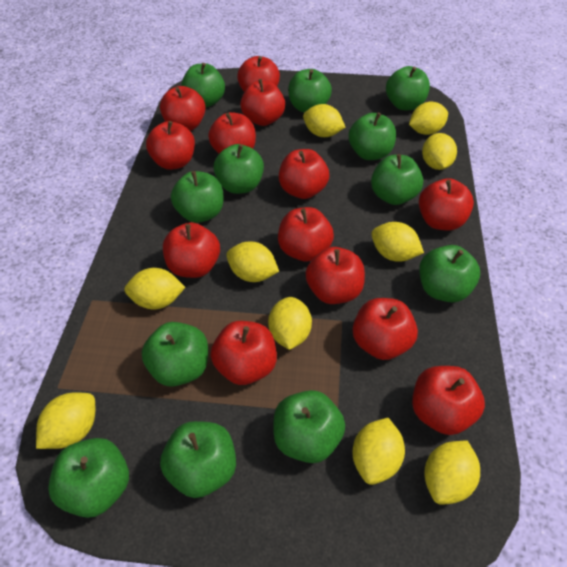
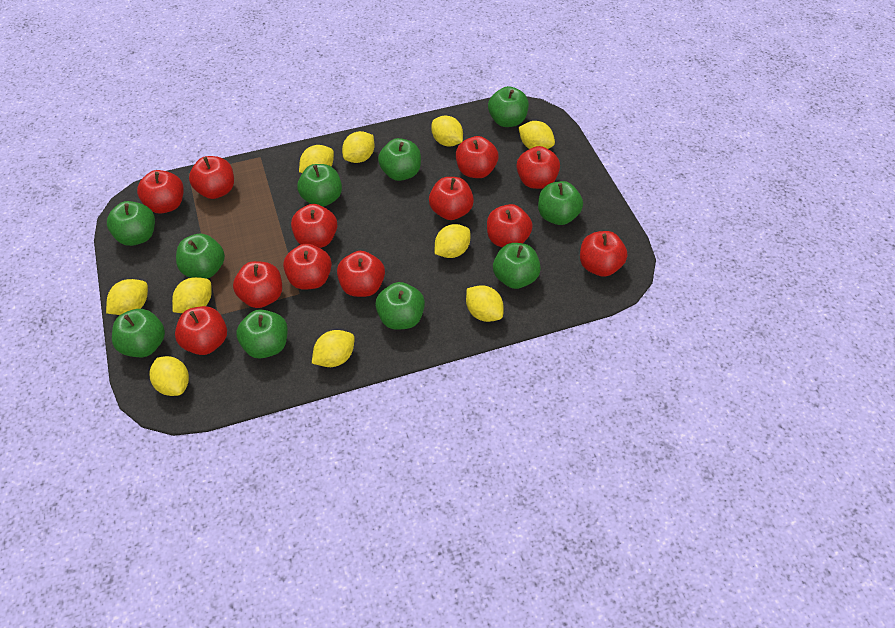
green apple: 12 -> 10
red apple: 13 -> 12

